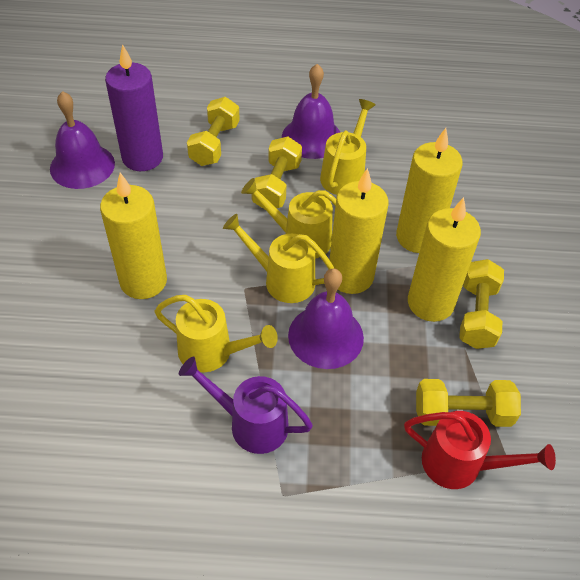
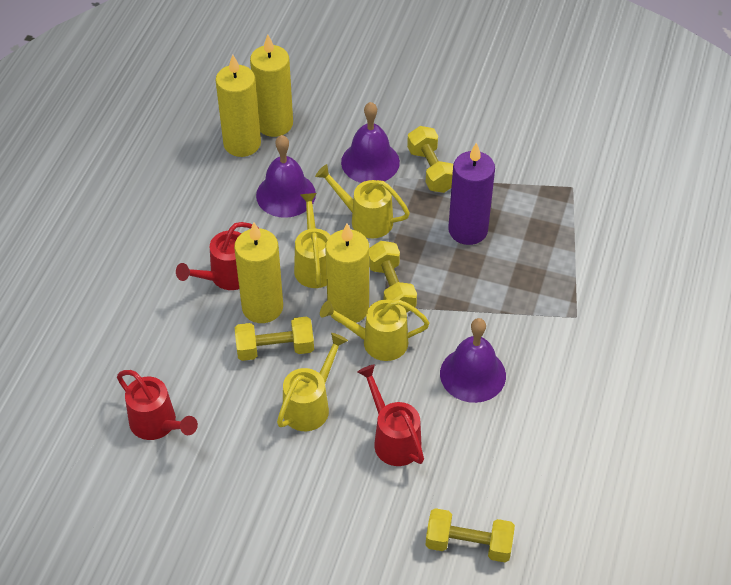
purple watering can: 1 -> 0
red watering can: 1 -> 3

